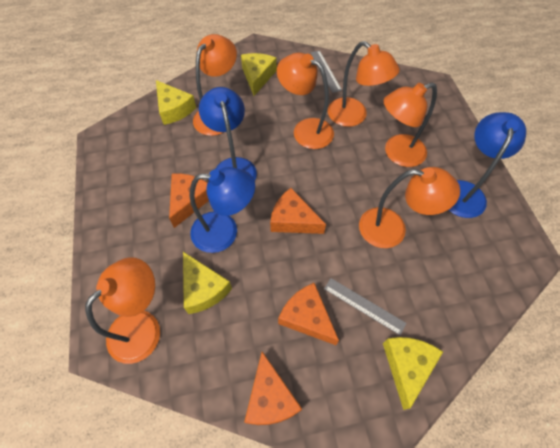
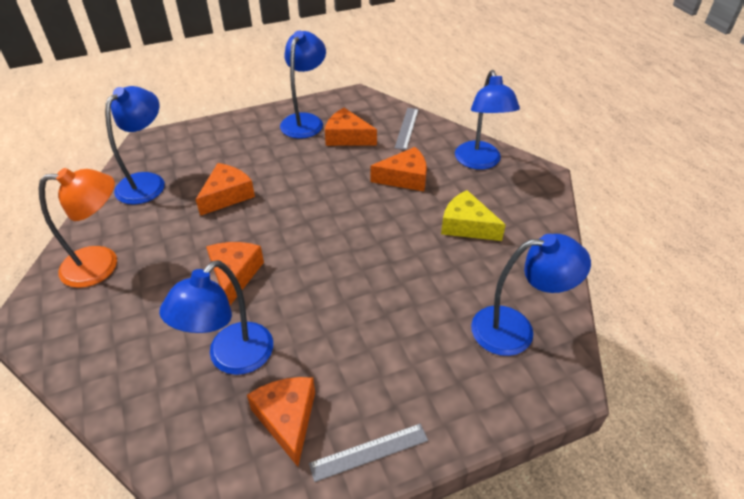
blue lamp: 3 -> 5
orange cheese: 4 -> 5
orange lamp: 6 -> 1
yellow cheese: 4 -> 1

